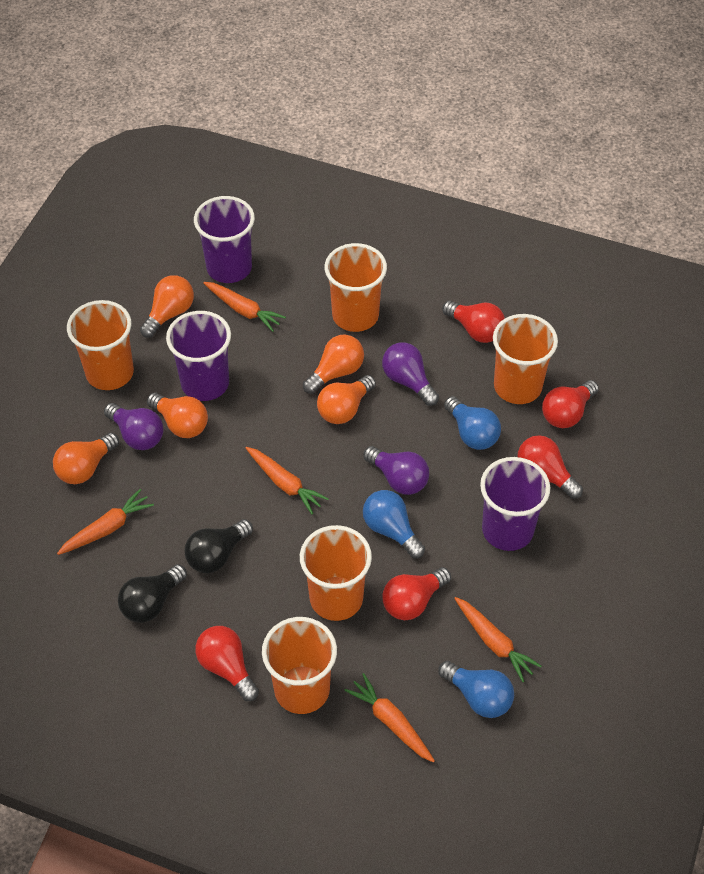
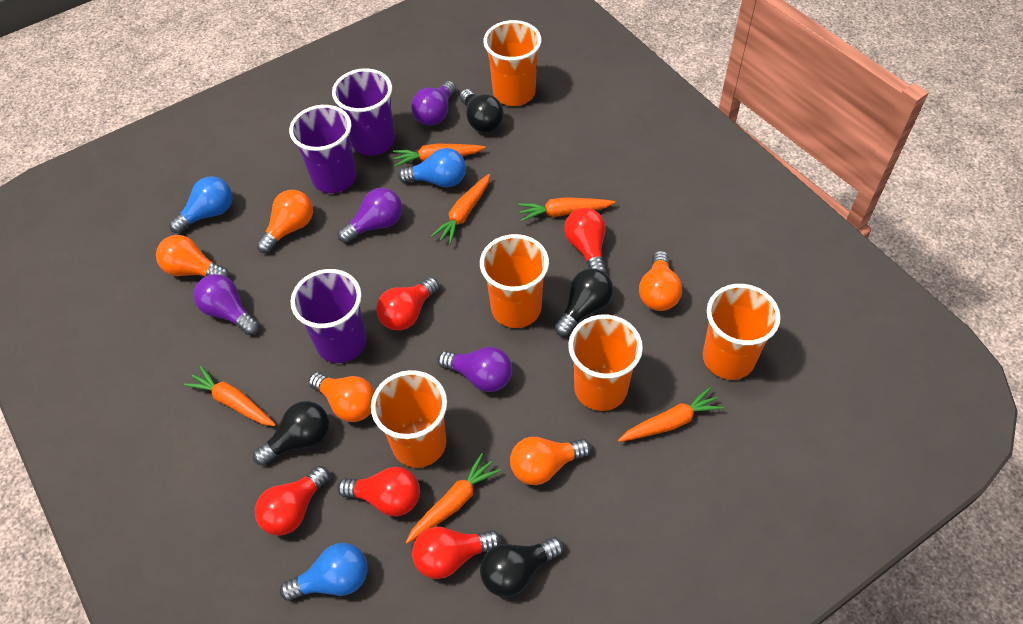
black light bulb: 2 -> 4
orange carrot: 5 -> 6
purple light bulb: 3 -> 4

